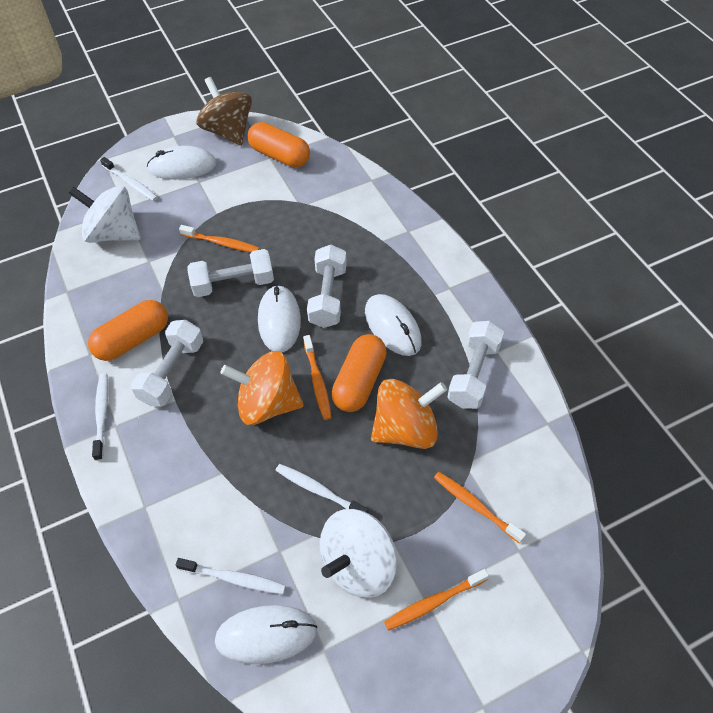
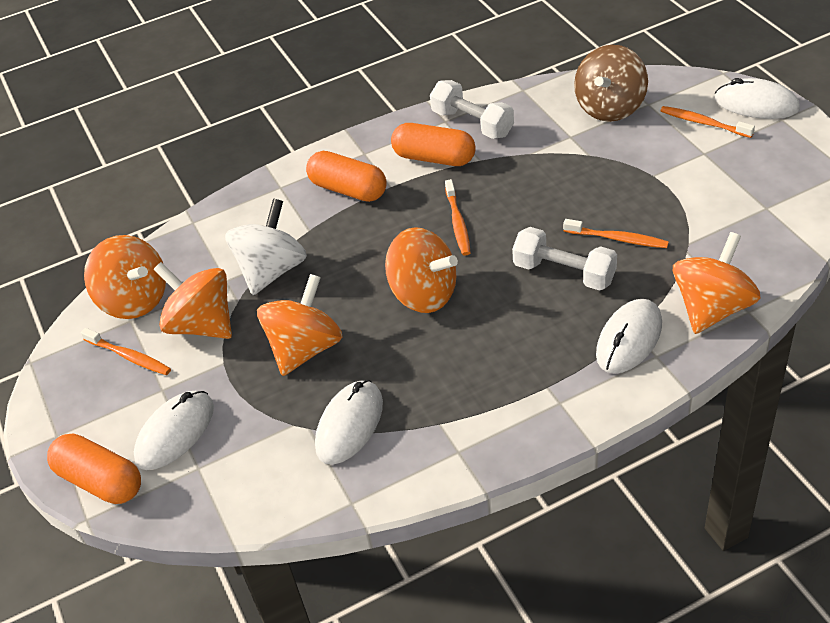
orange spinning top: 2 -> 5
white dumbbell: 4 -> 2
white spinning top: 2 -> 1
white toothbrush: 4 -> 0

